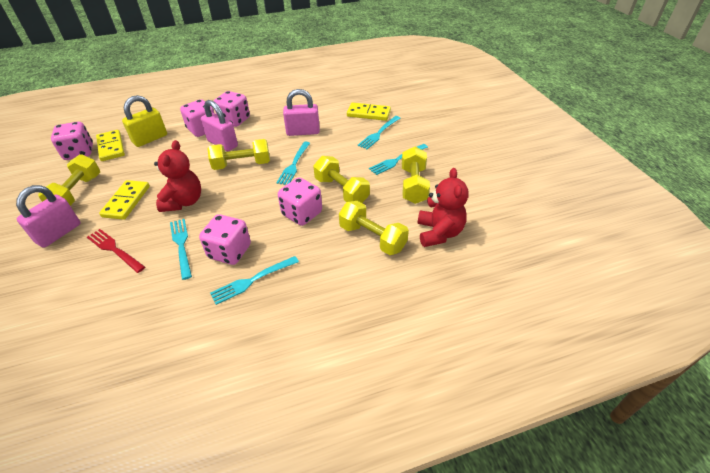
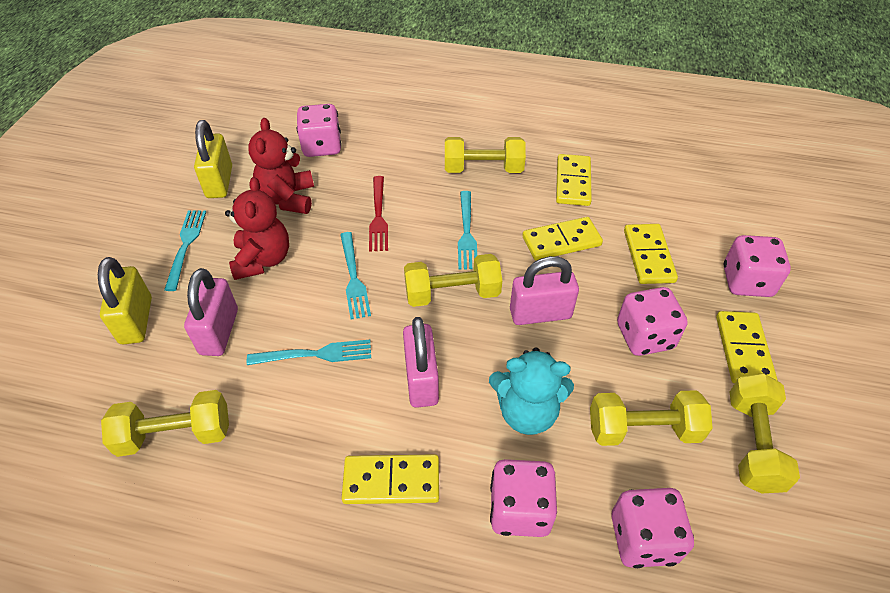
turquoise fork: 5 -> 4
turquoise teddy bear: 0 -> 1
yellow domino: 3 -> 5
yellow padlock: 1 -> 2

